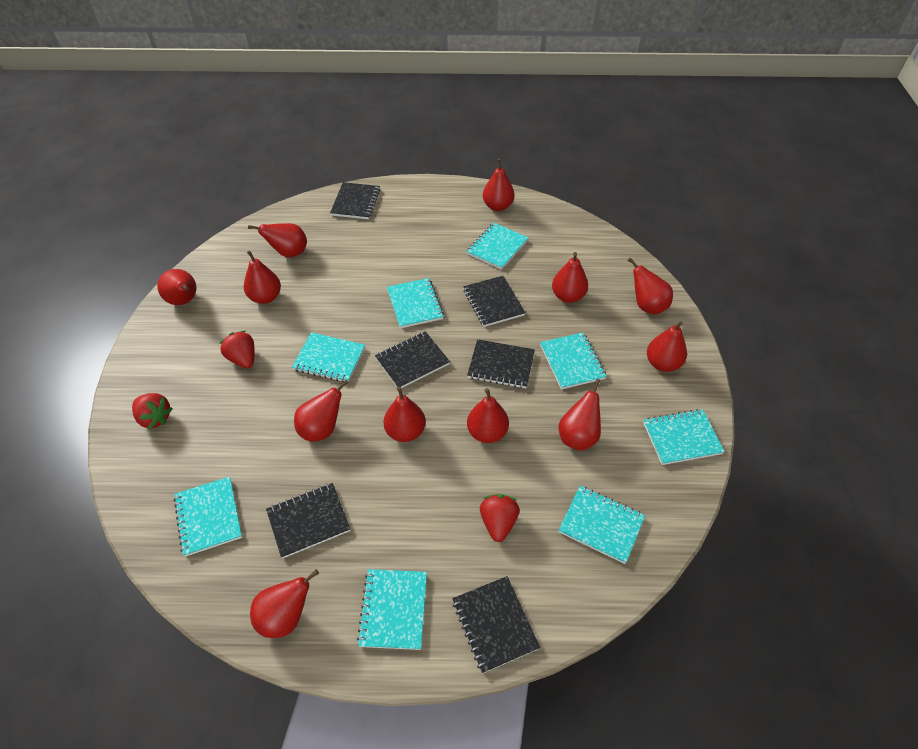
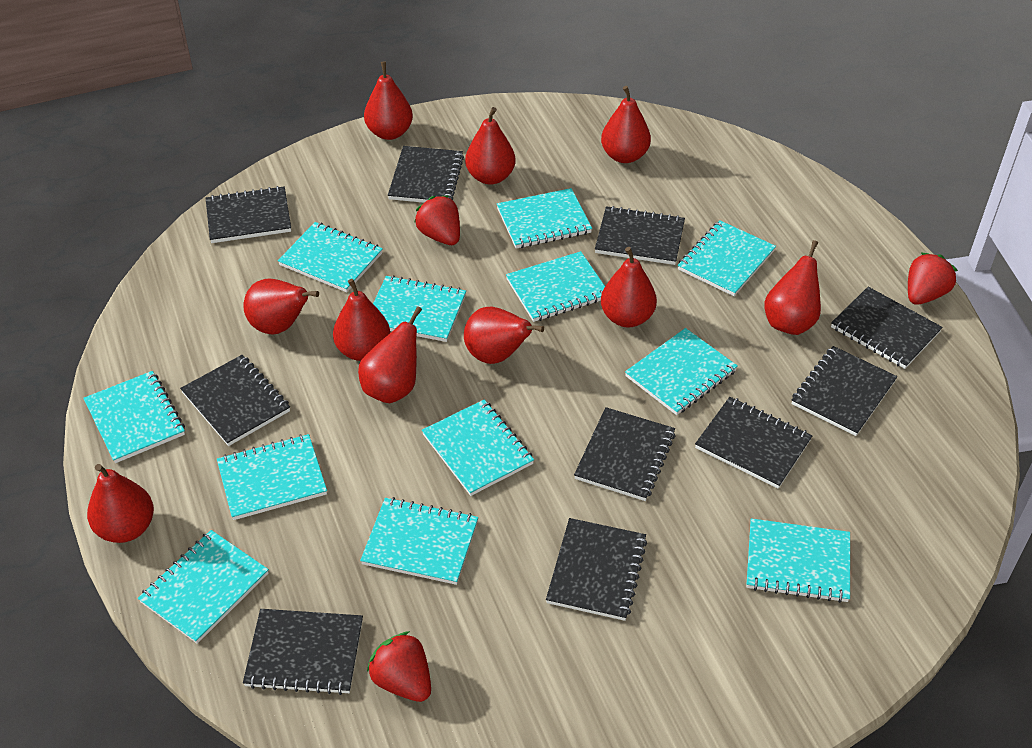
black notebook: 6 -> 10
red pear: 12 -> 10
turquoise notebook: 8 -> 12

